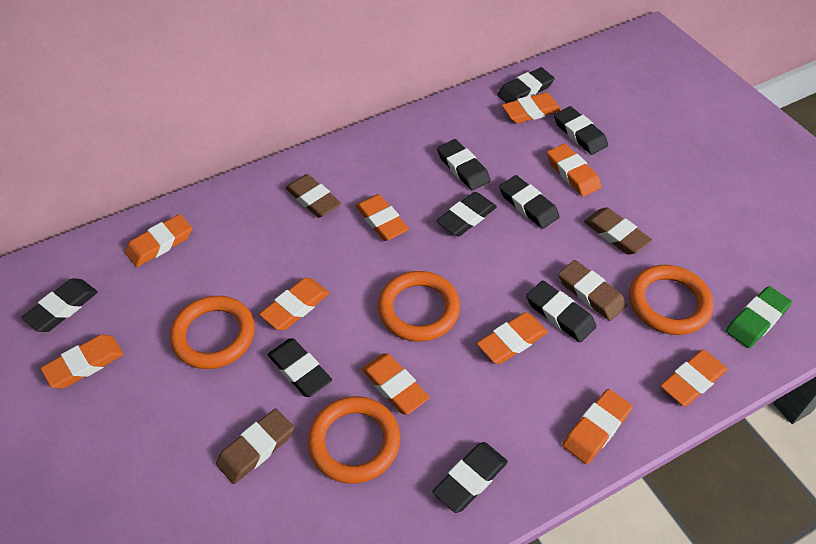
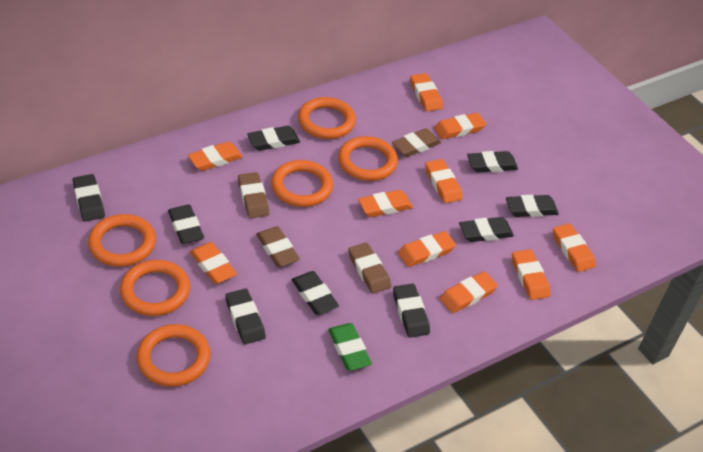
orange ring: 4 -> 6

